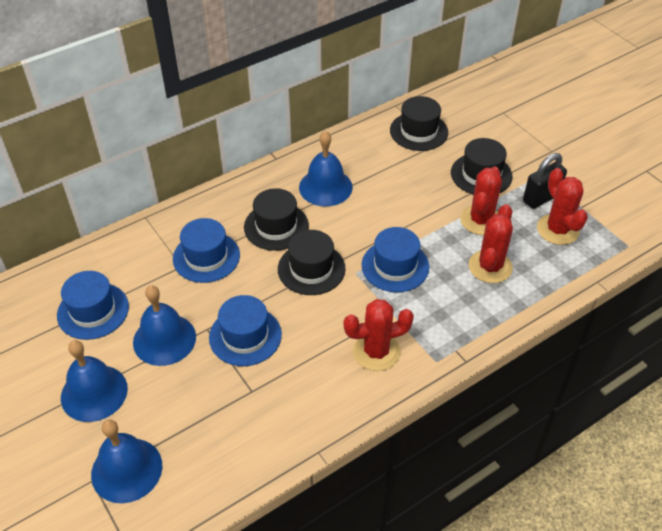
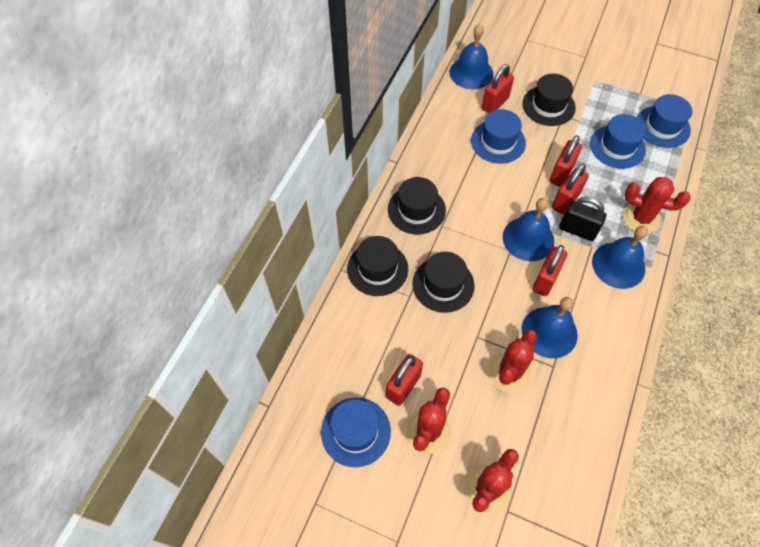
red padlock: 0 -> 5

